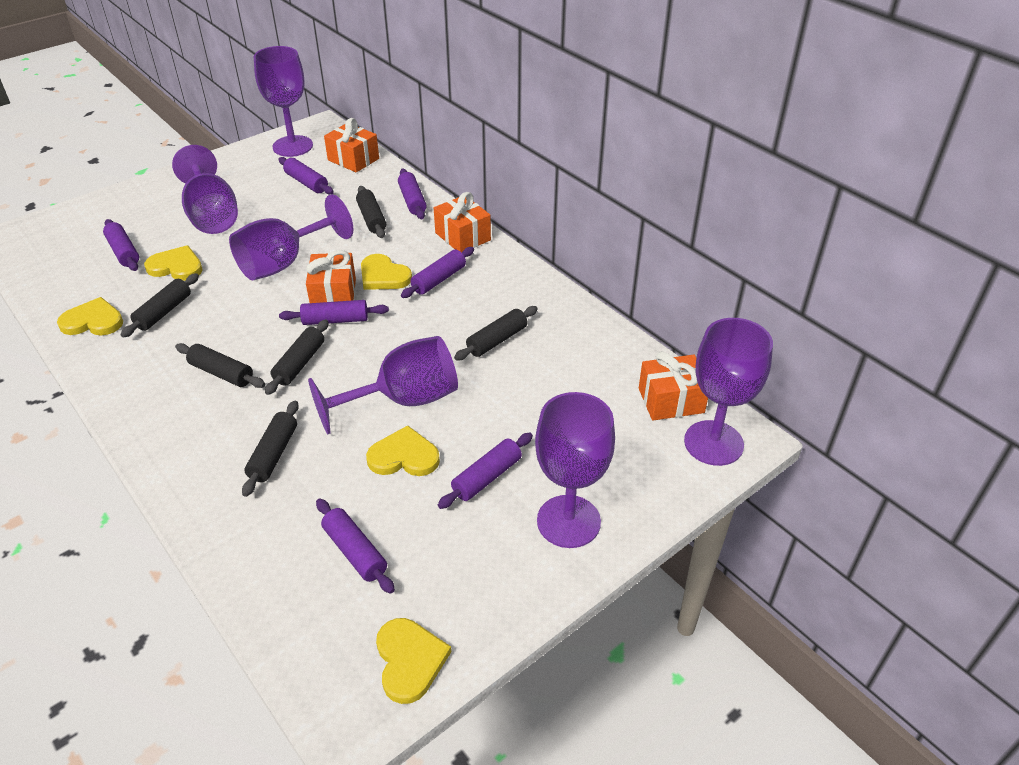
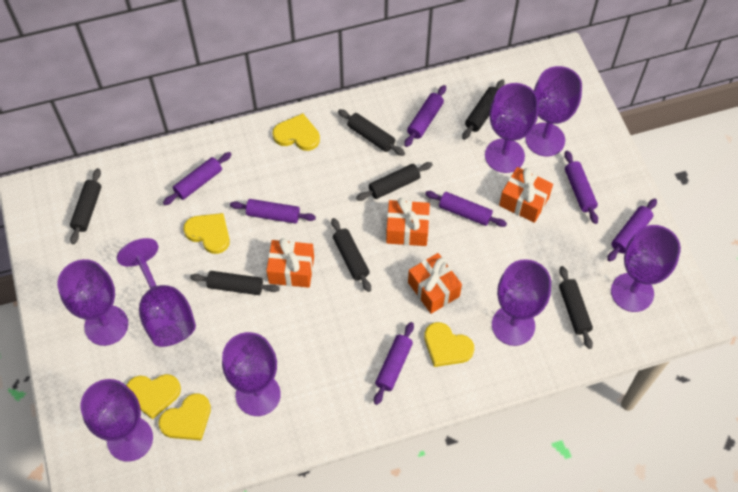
black rolling pin: 6 -> 7
purple goblet: 6 -> 8

